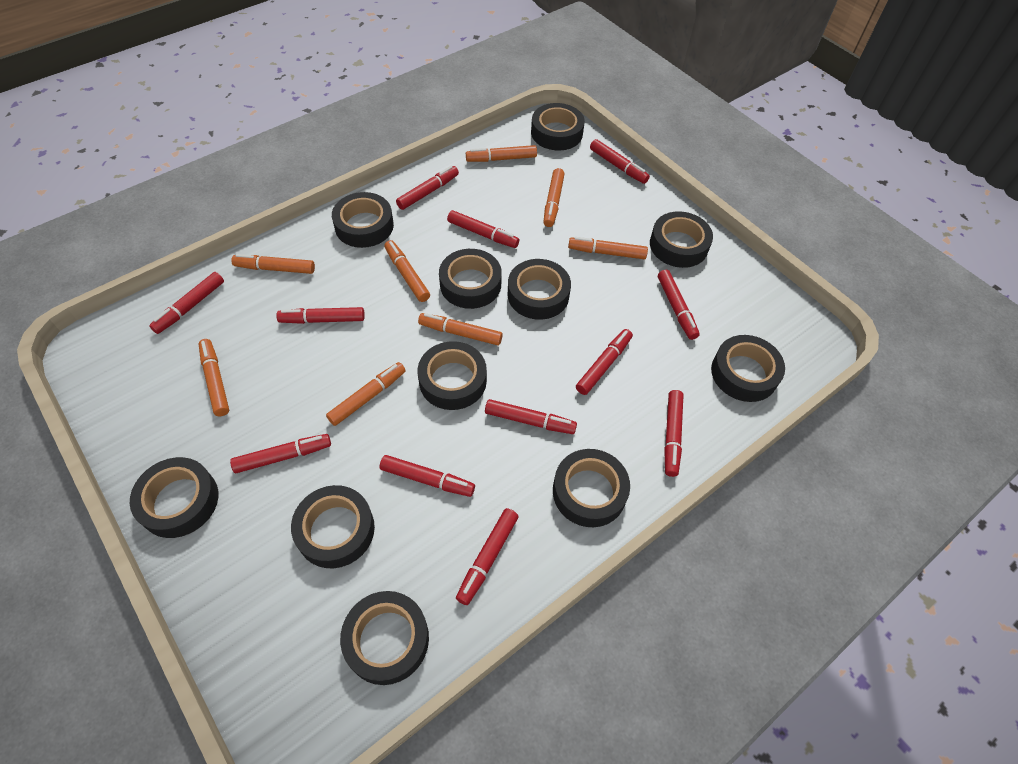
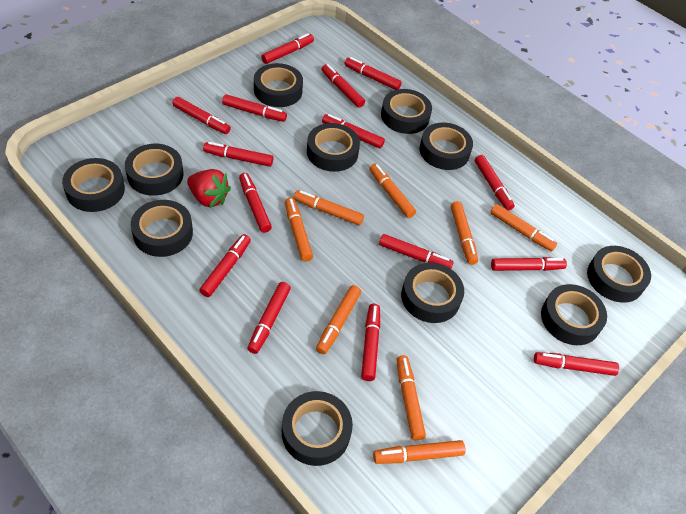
red marker: 12 -> 15
red strawberry: 0 -> 1

